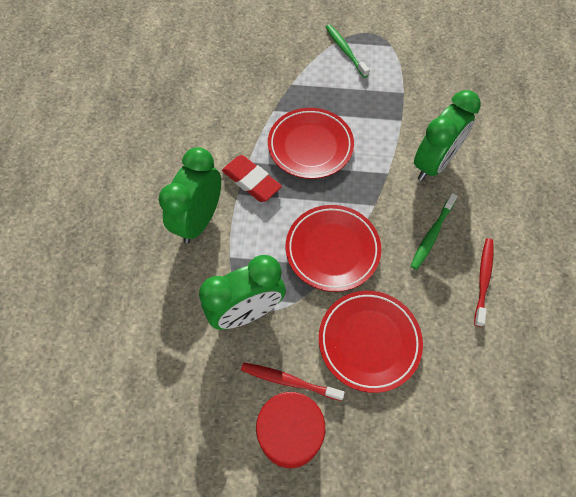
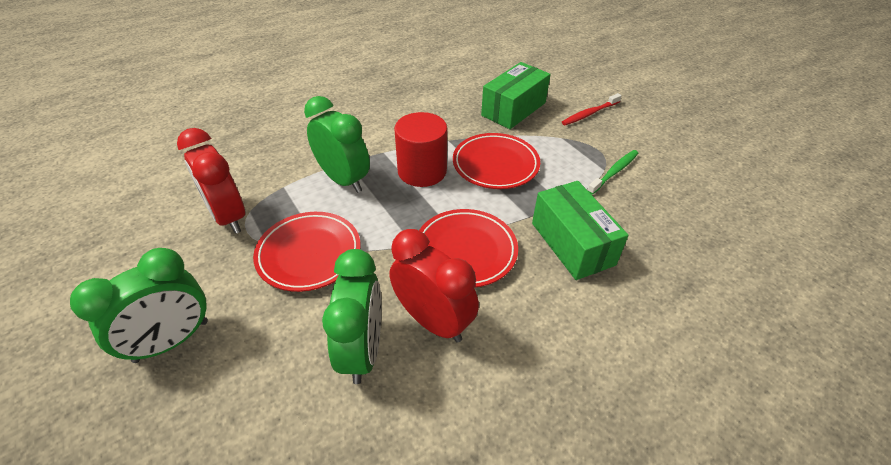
green box: 0 -> 2
green toothbrush: 2 -> 1
red clock: 0 -> 2
red eraser: 1 -> 0
red toothbrush: 2 -> 1

